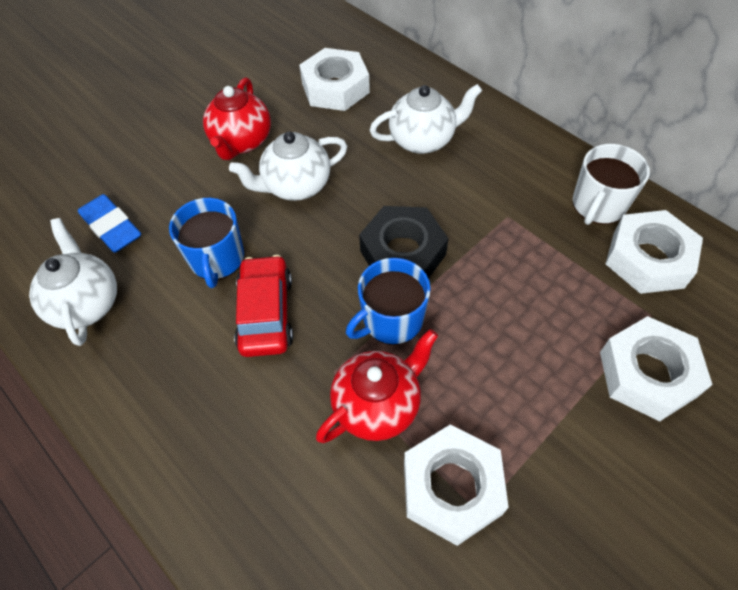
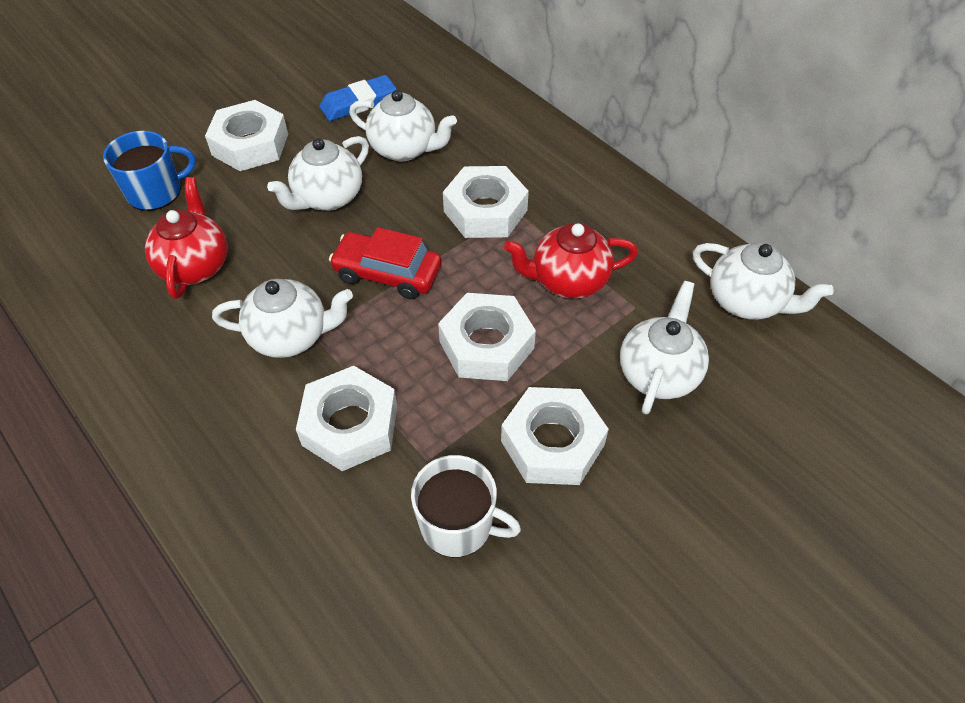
black nut: 1 -> 0
blue mug: 2 -> 1
white nut: 4 -> 5
white teapot: 3 -> 5

